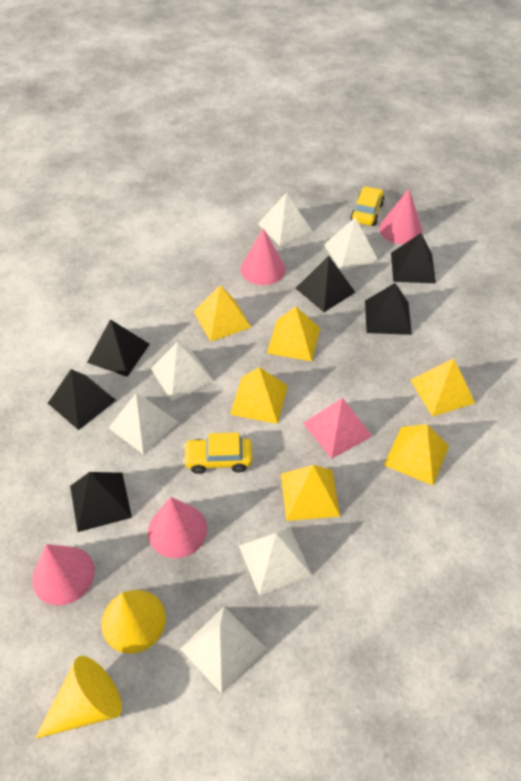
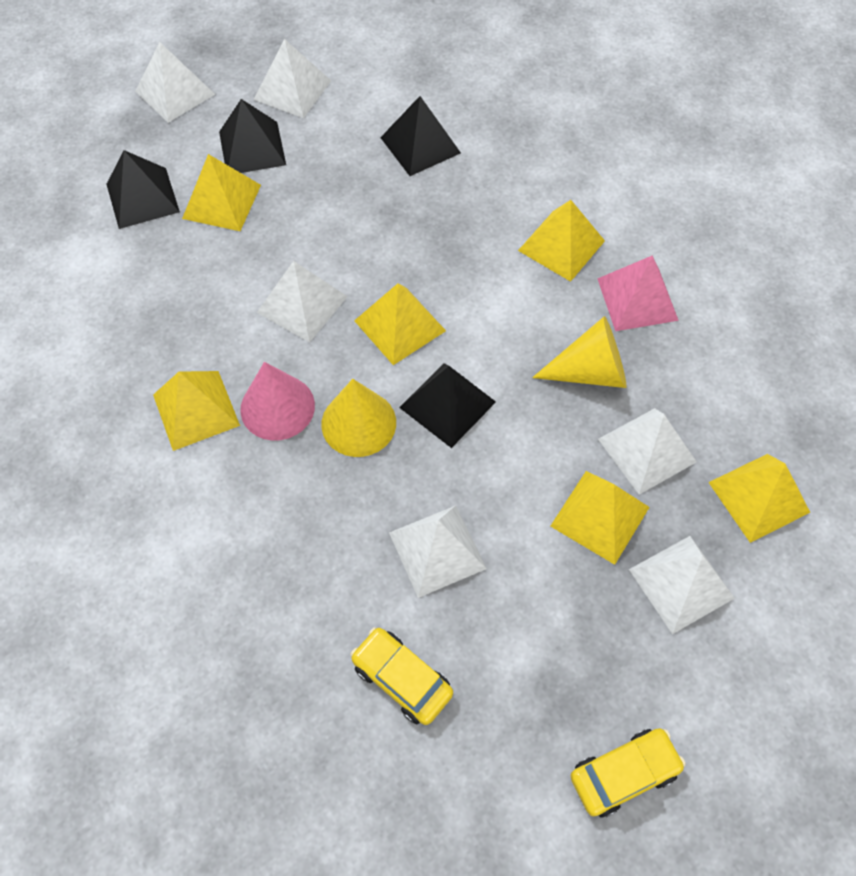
black pyramid: 6 -> 4
pink cone: 4 -> 1

